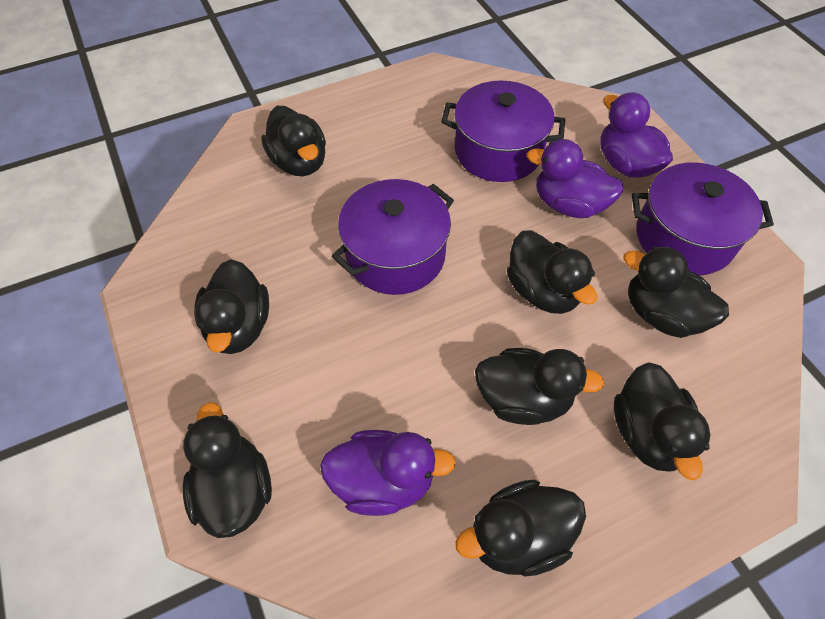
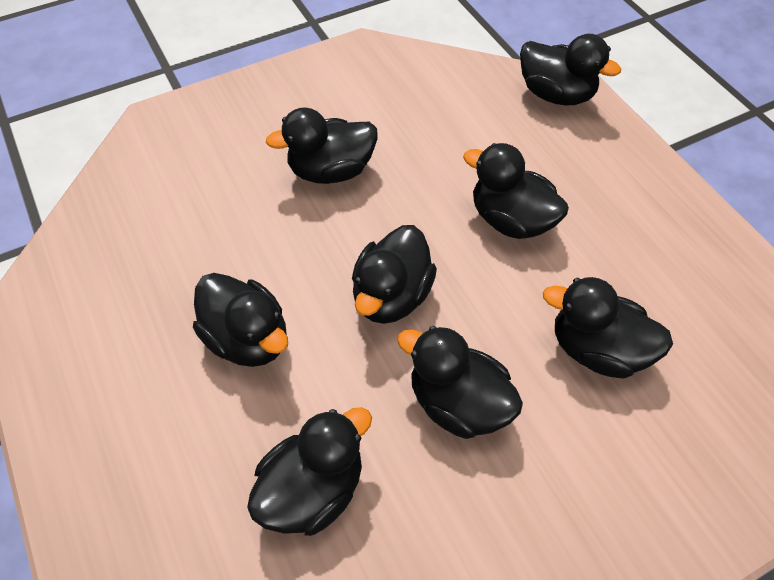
purple duck: 3 -> 0
purple pot: 3 -> 0

